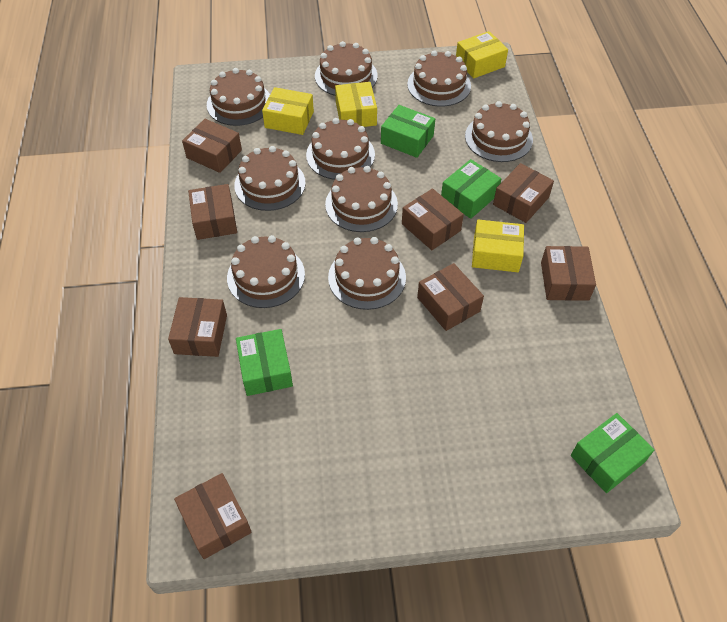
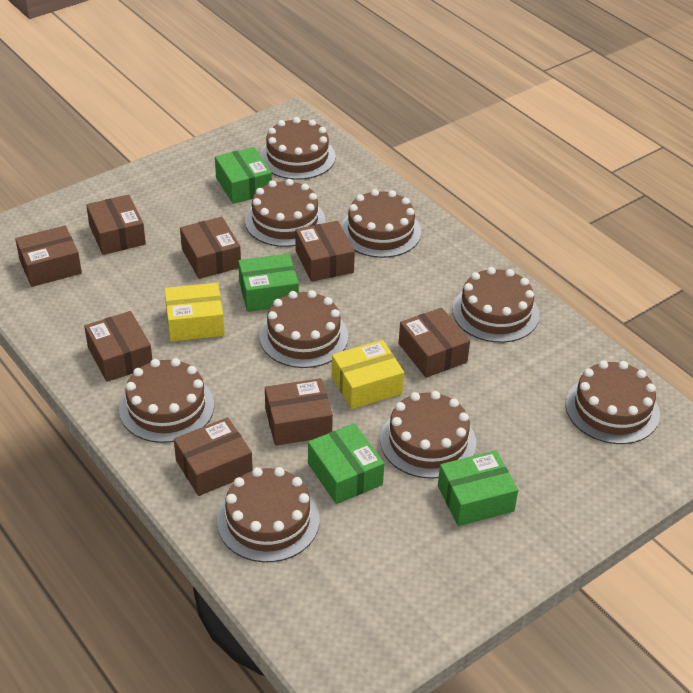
yellow box: 4 -> 2

